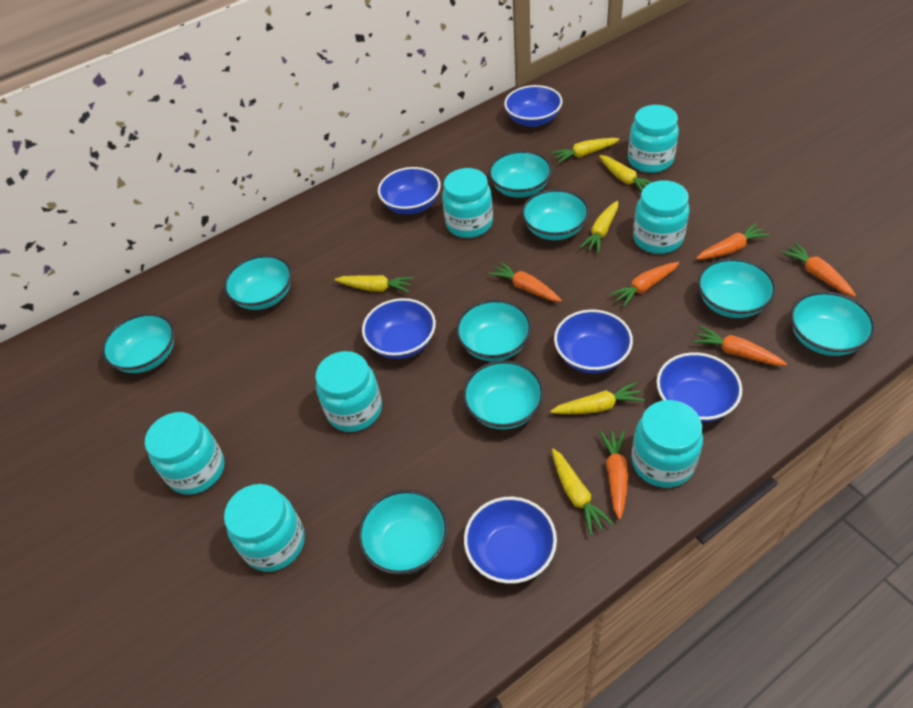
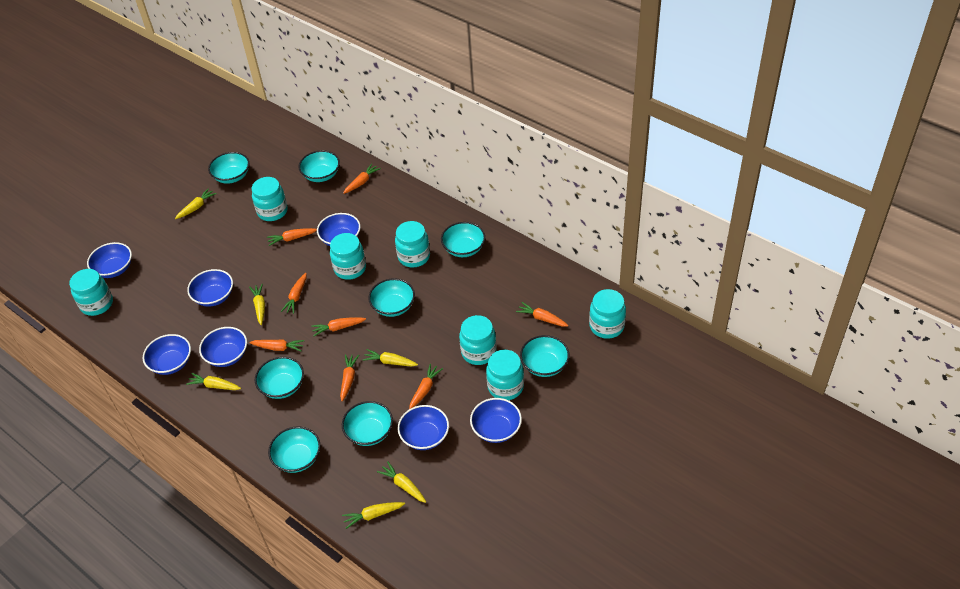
blue bowl: 6 -> 7
orange carrot: 6 -> 8
turquoise bowl: 9 -> 8

